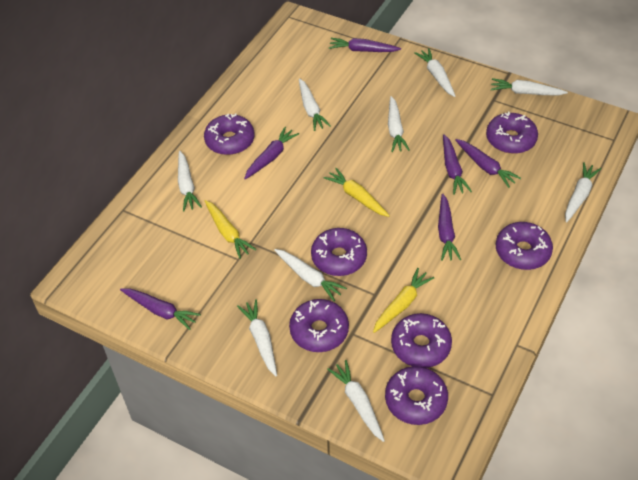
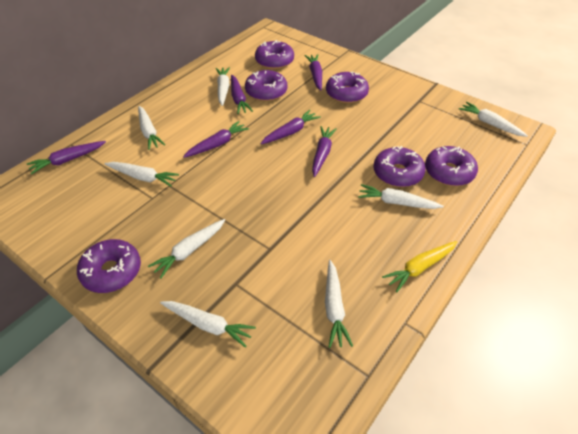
purple donut: 7 -> 6
white carrot: 9 -> 8
yellow carrot: 3 -> 1

